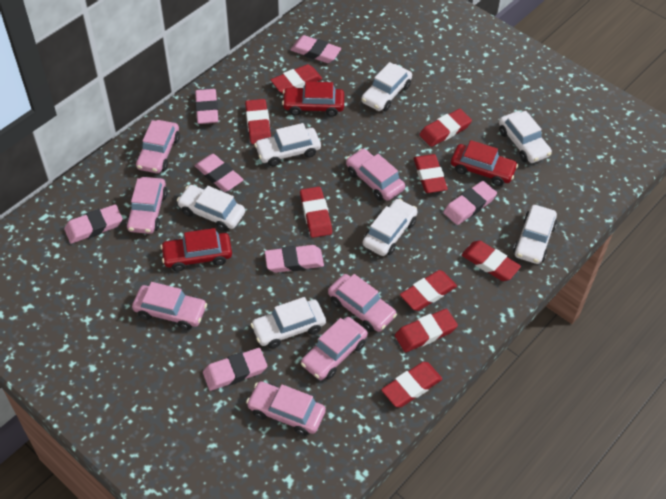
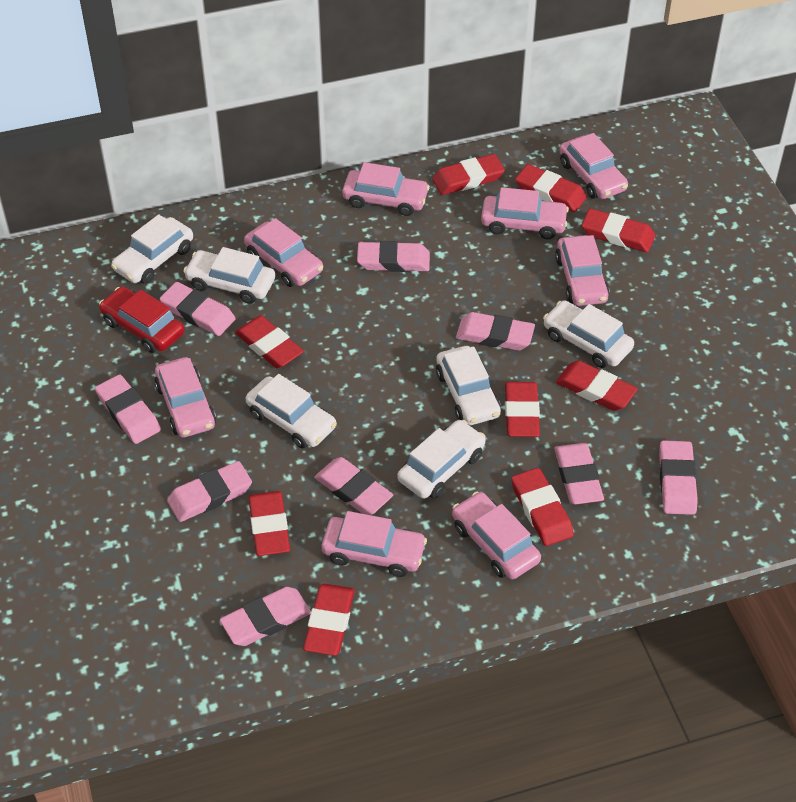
pink car: 7 -> 8
pink eraser: 7 -> 9
red car: 3 -> 1
white car: 7 -> 6

